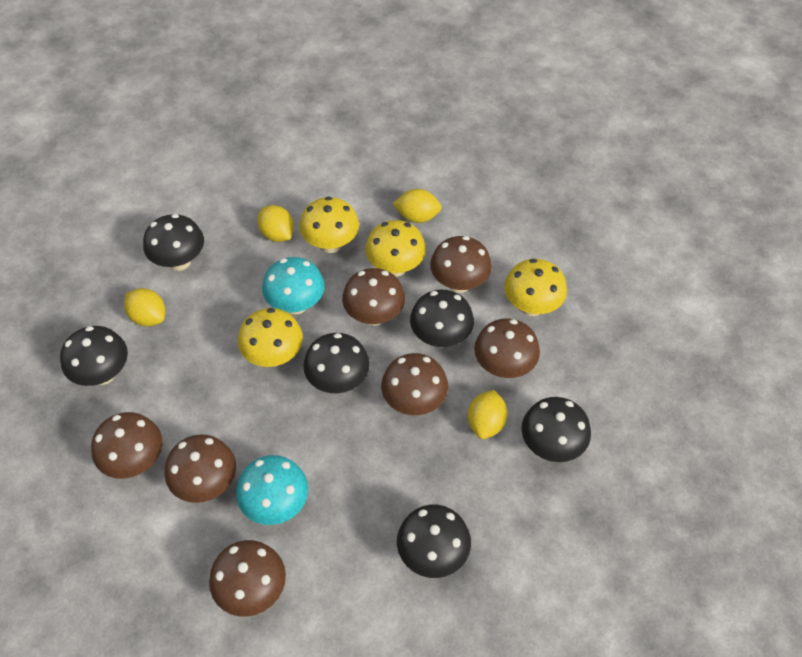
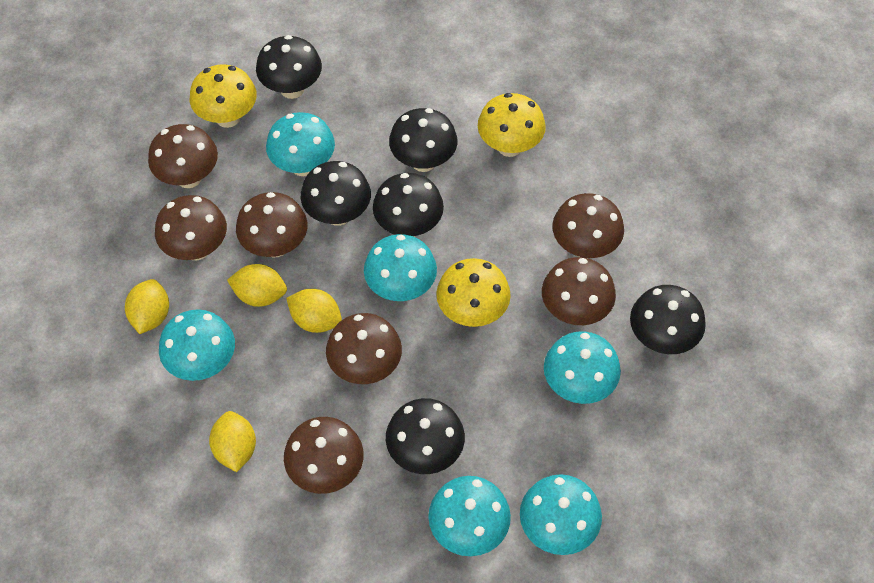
turquoise mushroom: 2 -> 6
yellow mushroom: 4 -> 3

